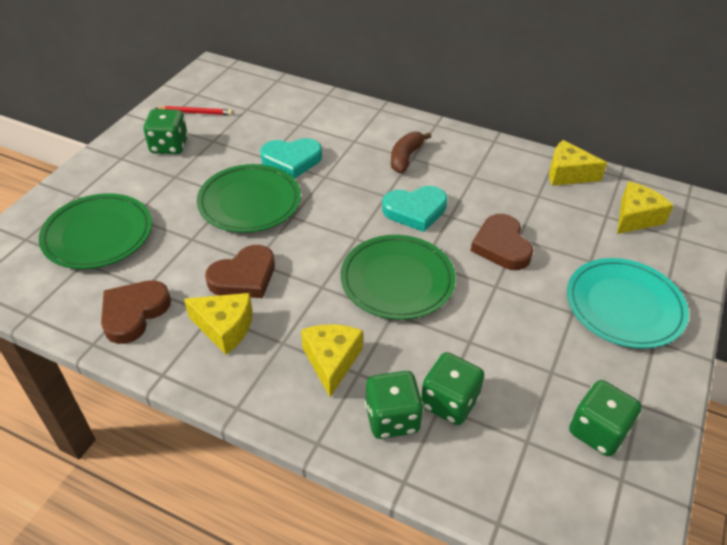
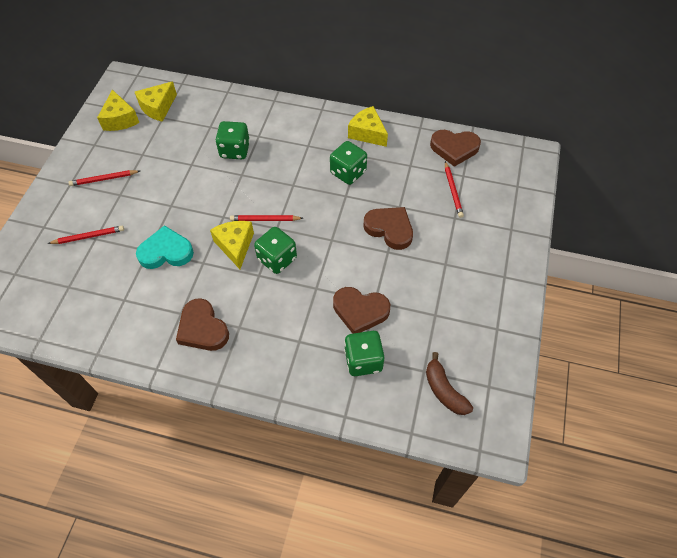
brown heart: 3 -> 4
green plate: 3 -> 0
red pencil: 1 -> 4
turquoise heart: 2 -> 1
turquoise plate: 1 -> 0

